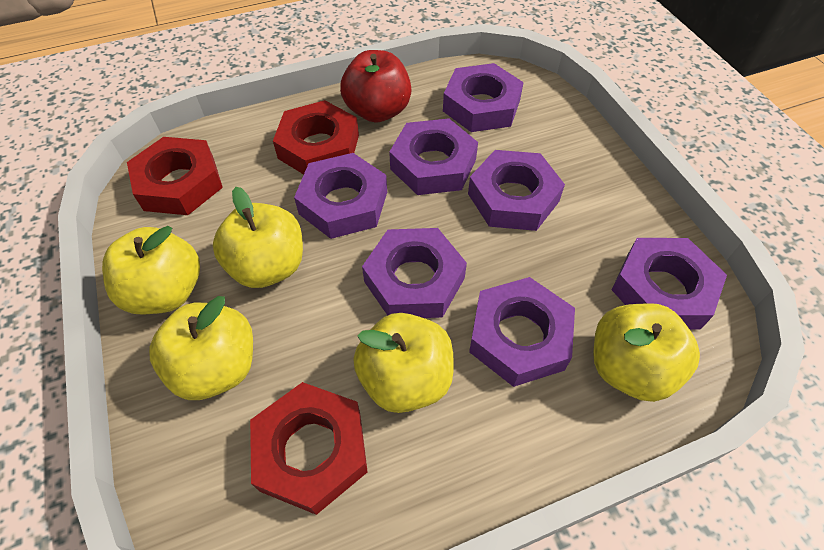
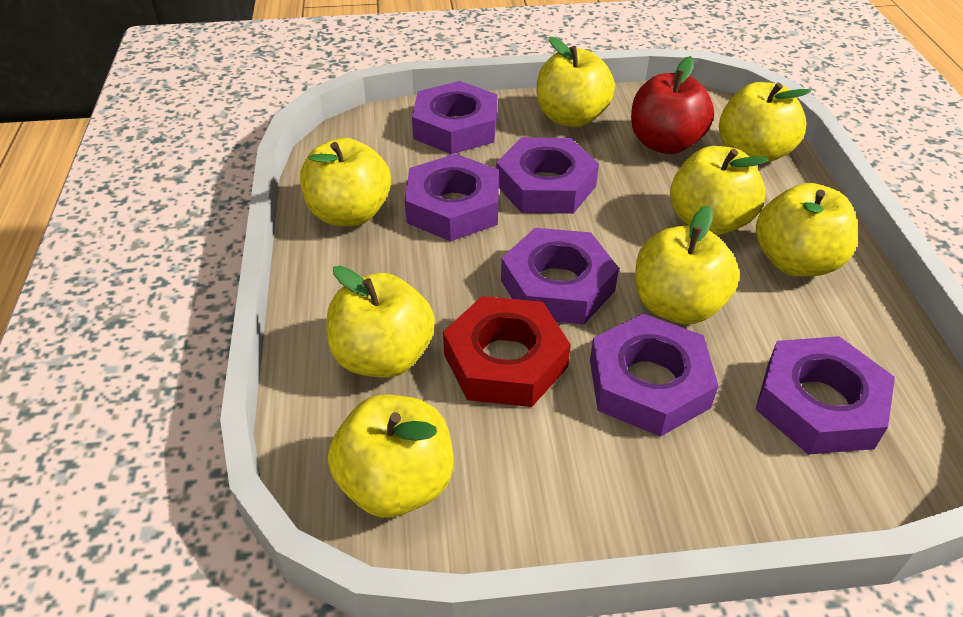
purple nut: 7 -> 6
red nut: 3 -> 1
yellow apple: 5 -> 8

